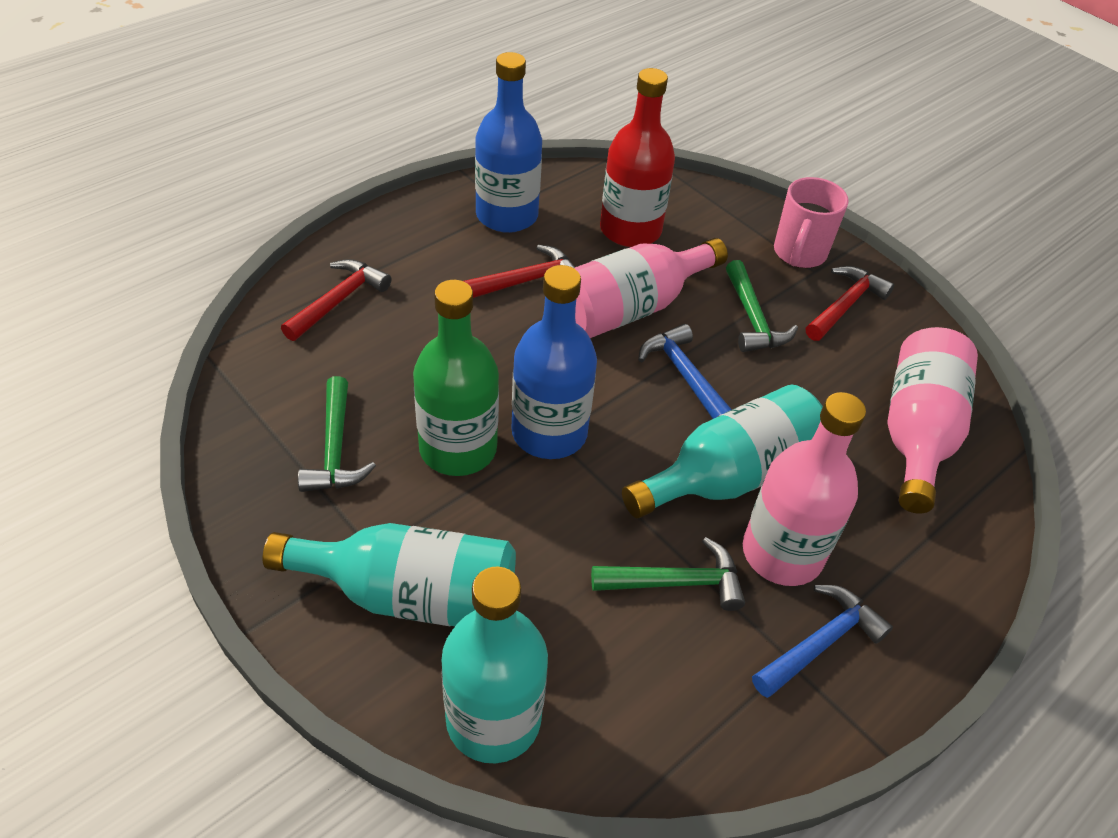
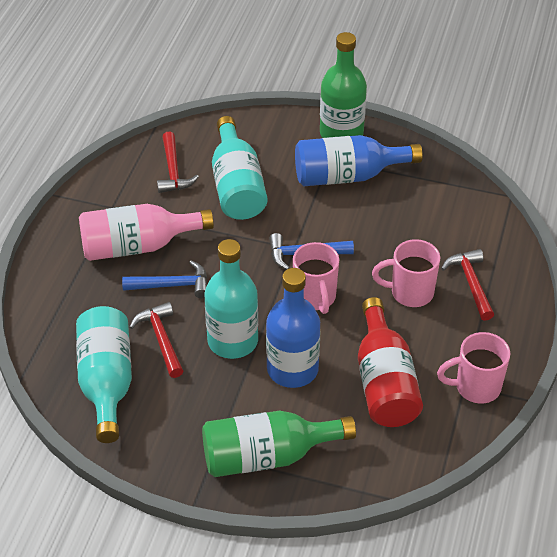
green bottle: 1 -> 2
green hammer: 3 -> 0
pink bottle: 3 -> 1
pink mug: 1 -> 3

